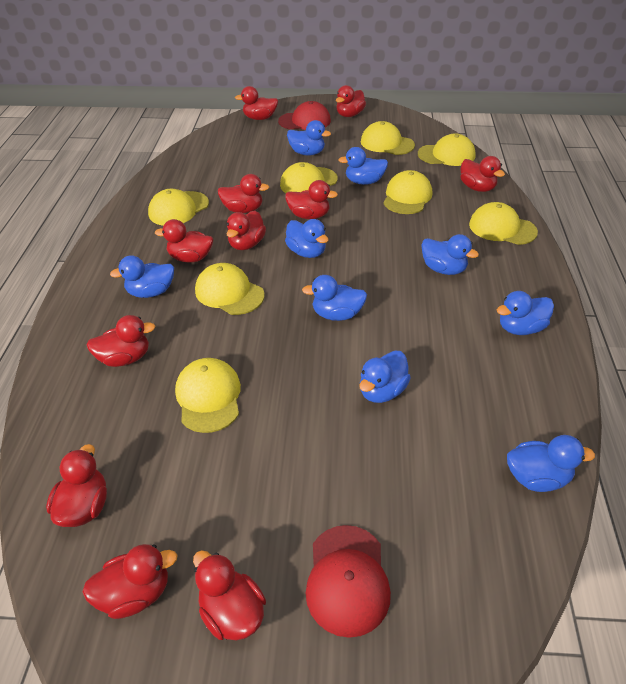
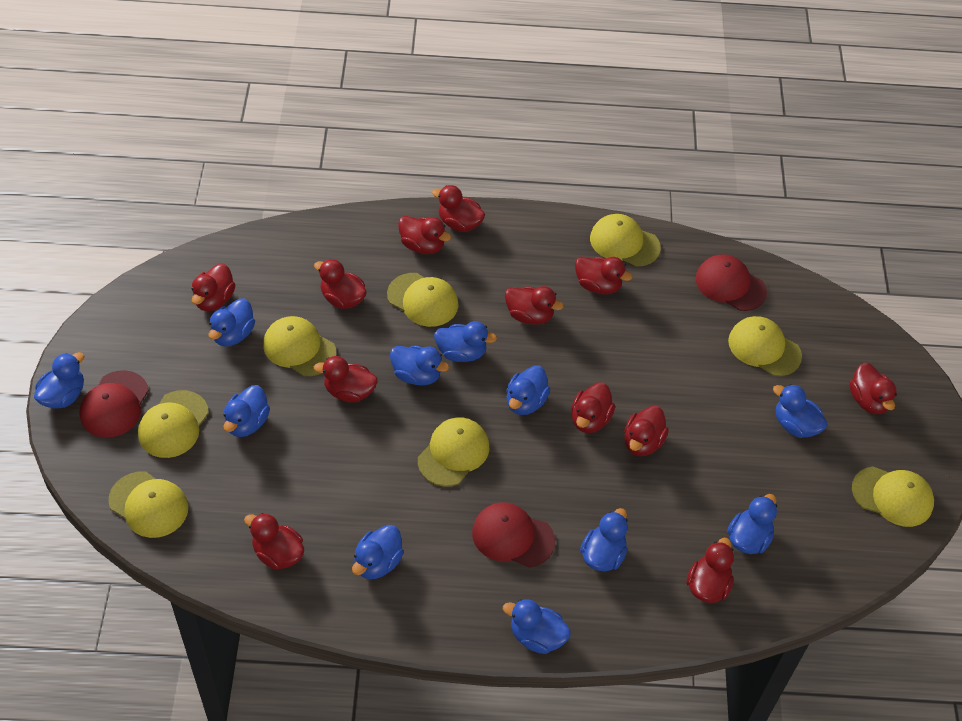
blue duck: 9 -> 11
red cap: 2 -> 3
red duck: 11 -> 12

